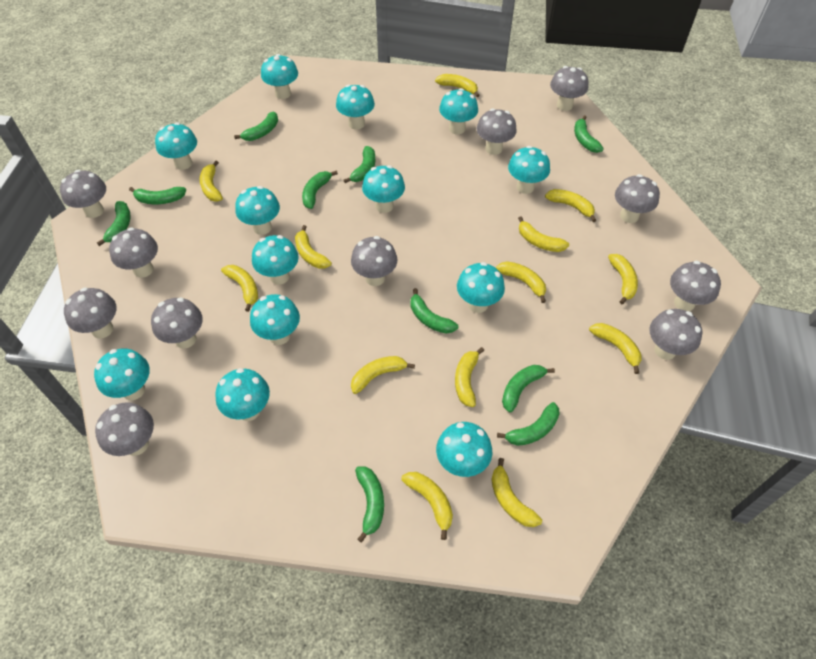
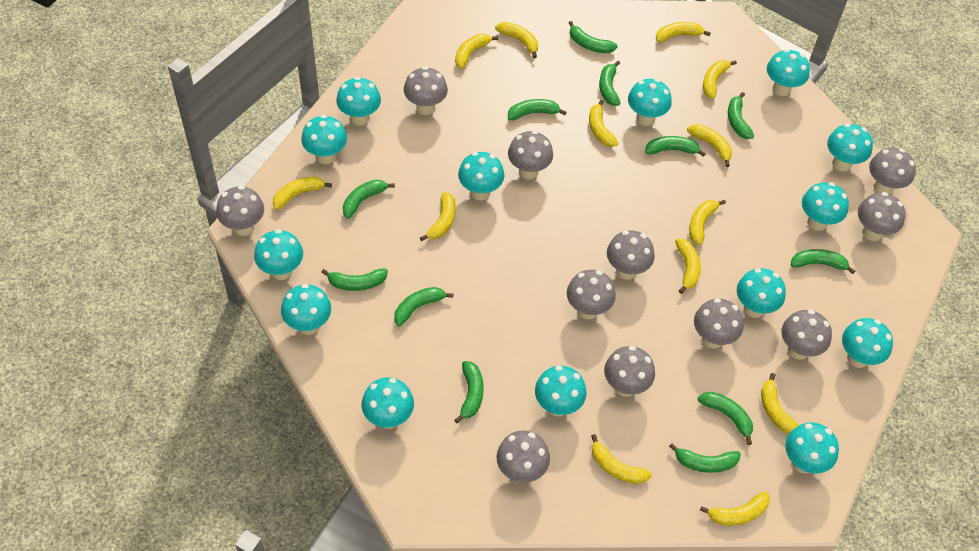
green banana: 10 -> 12
turquoise mushroom: 13 -> 14

